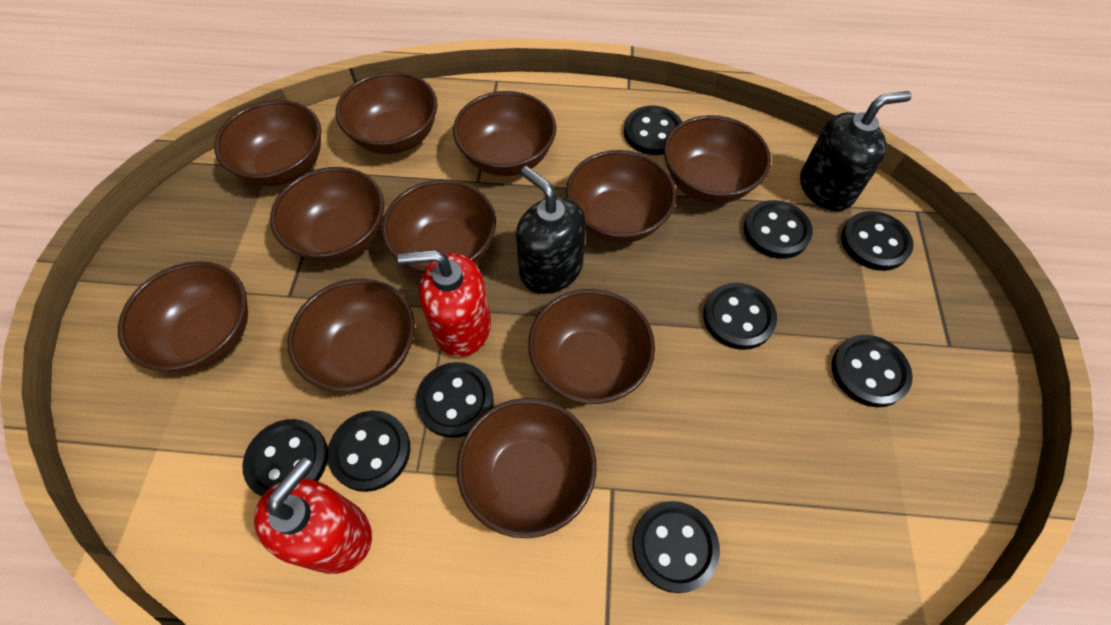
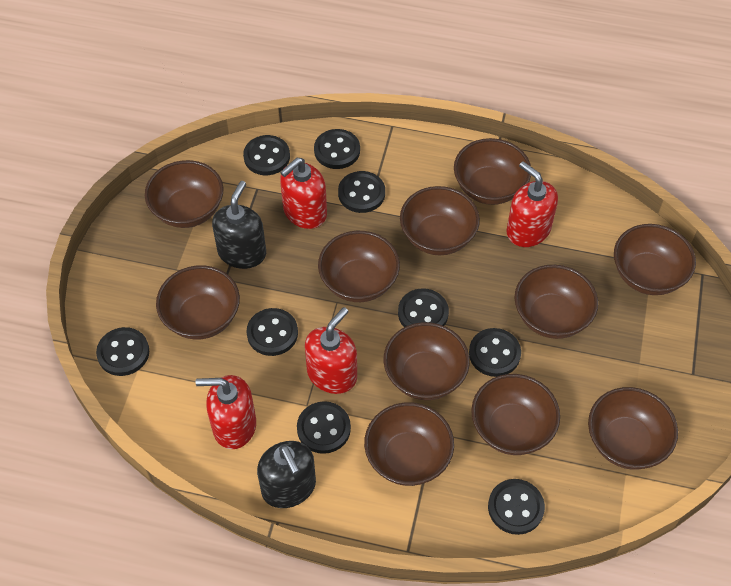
red soap dispenser: 2 -> 4

